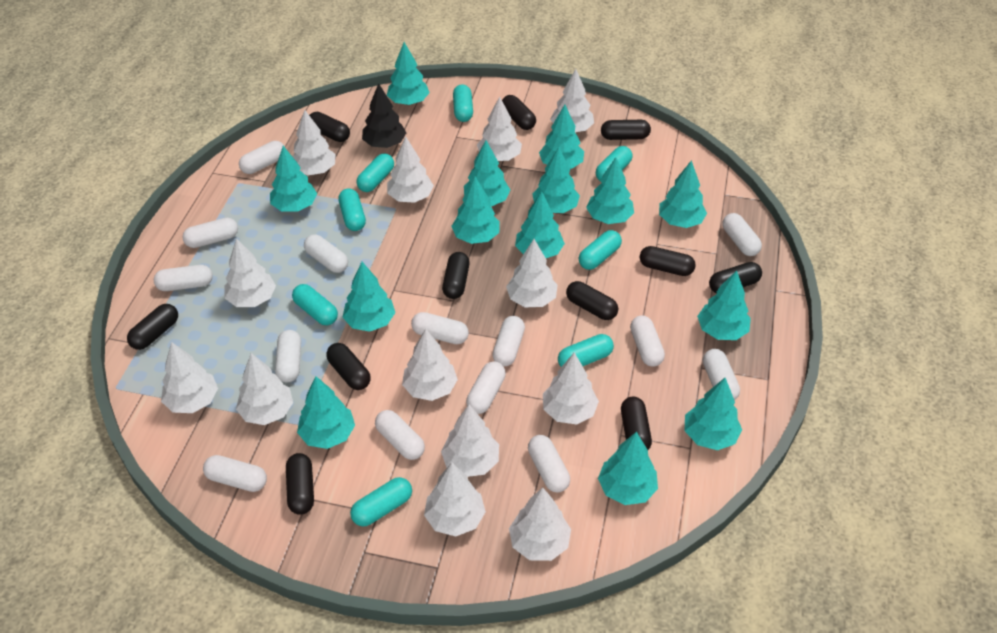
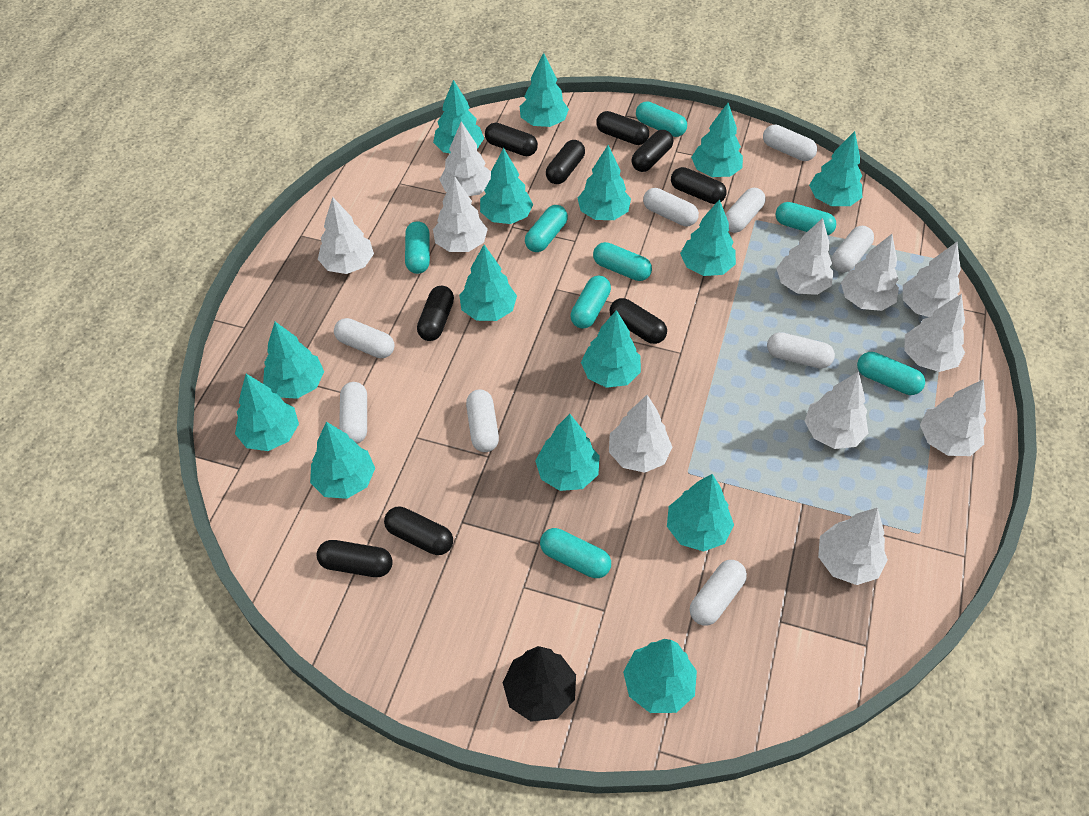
black capsule: 11 -> 9
turquoise tree: 14 -> 15
white capsule: 14 -> 9
white tree: 13 -> 11

